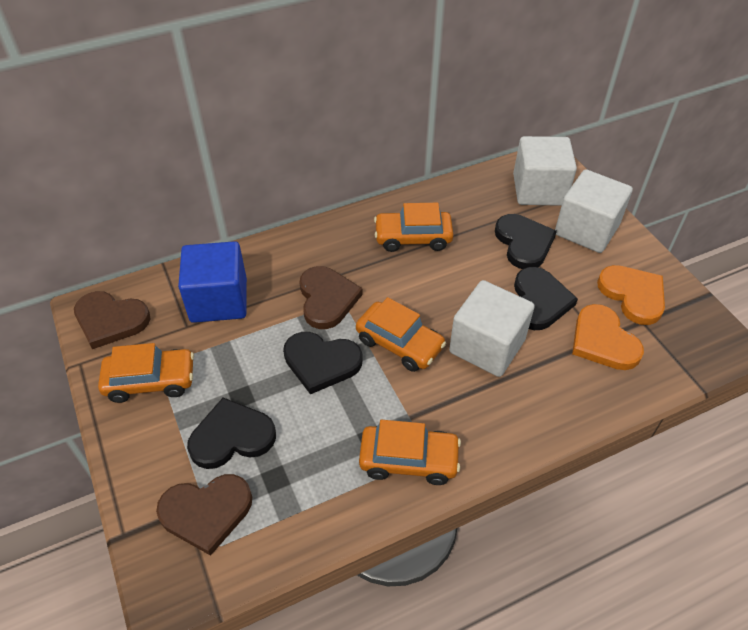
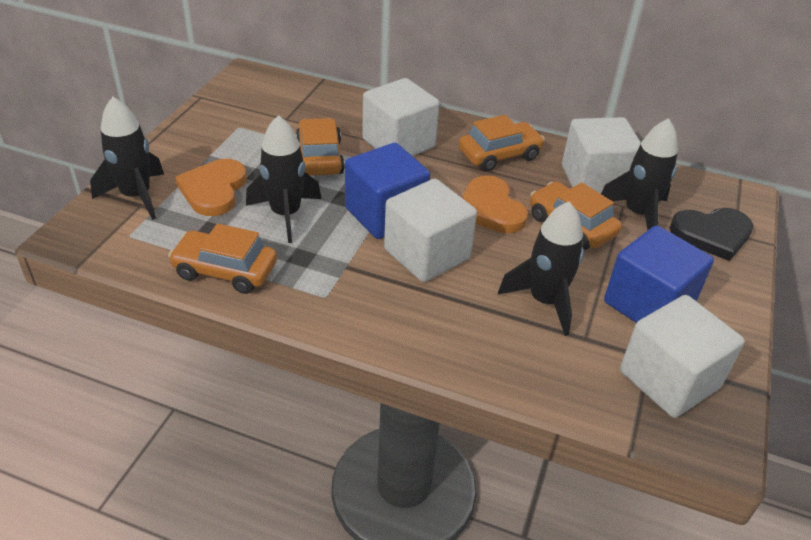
black heart: 4 -> 1
black rocket: 0 -> 4
blue cube: 1 -> 2
brown heart: 3 -> 0
white cube: 3 -> 4

